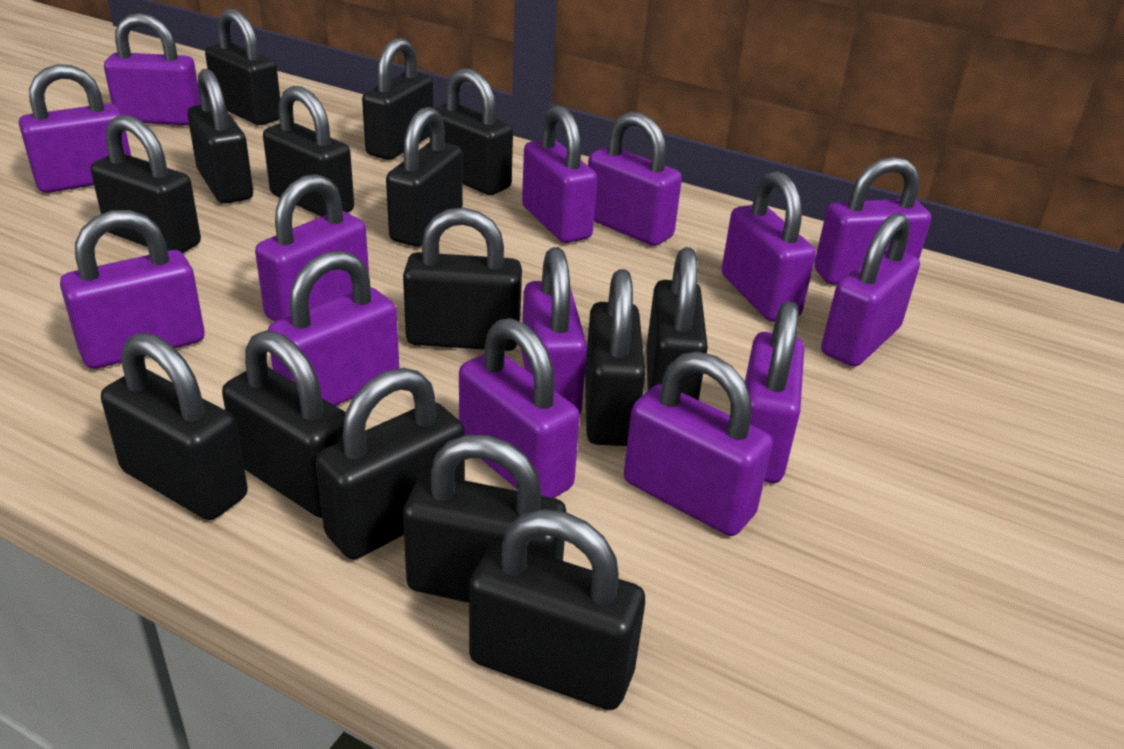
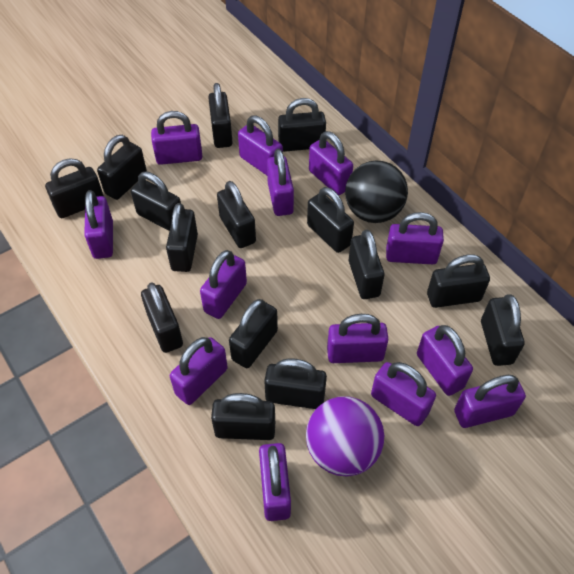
black ball: 0 -> 1
purple ball: 0 -> 1
purple padlock: 14 -> 13

